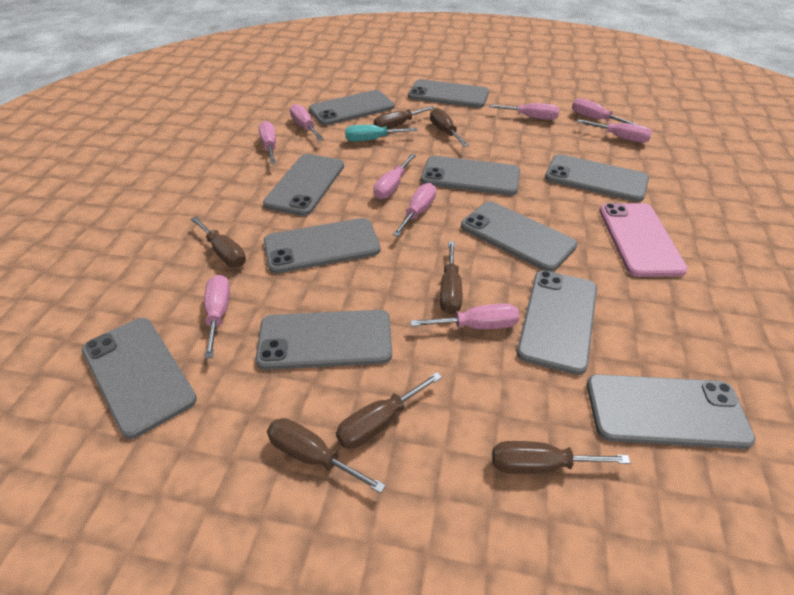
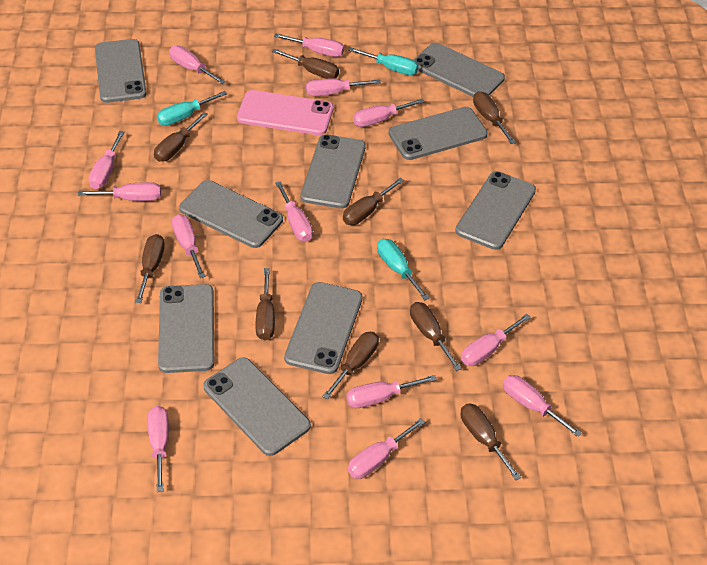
brown screwdriver: 7 -> 9
grey phone: 11 -> 9
pink screwdriver: 9 -> 13
turquoise screwdriver: 1 -> 3

